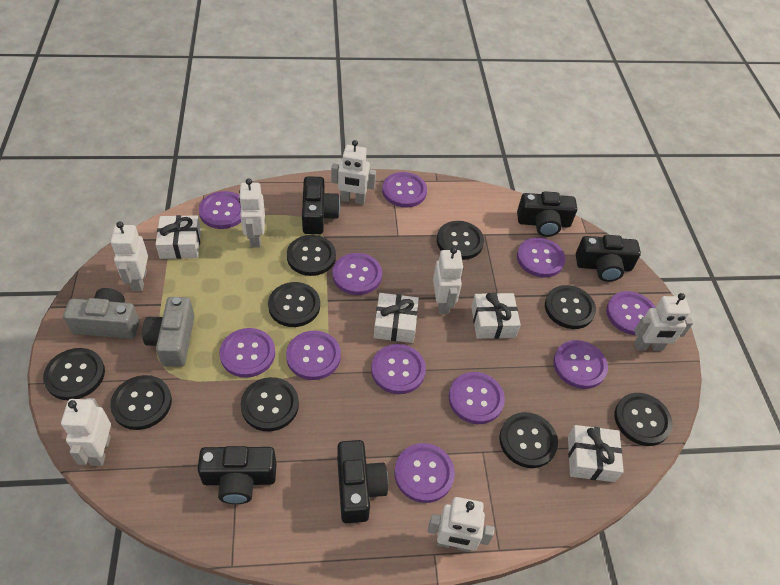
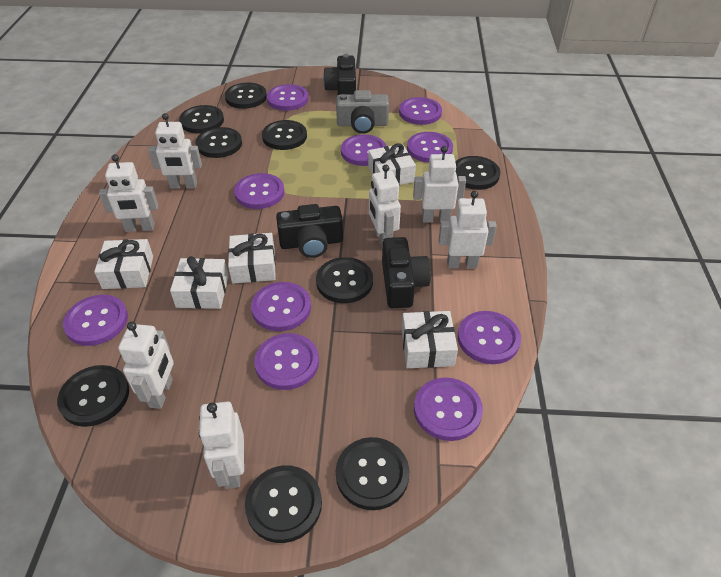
black camera: 5 -> 3
grey camera: 2 -> 1
purple button: 11 -> 10
white gift: 4 -> 5

